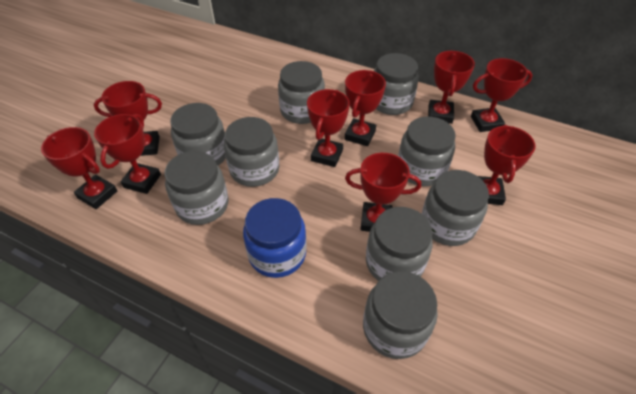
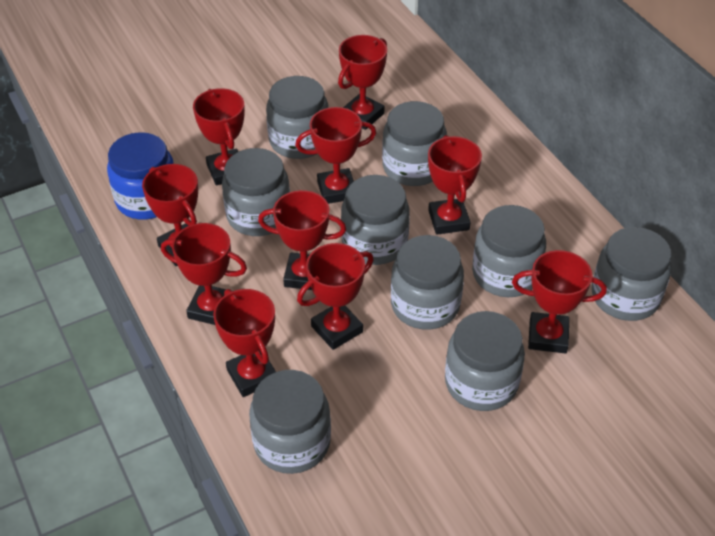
red trophy: 9 -> 10

